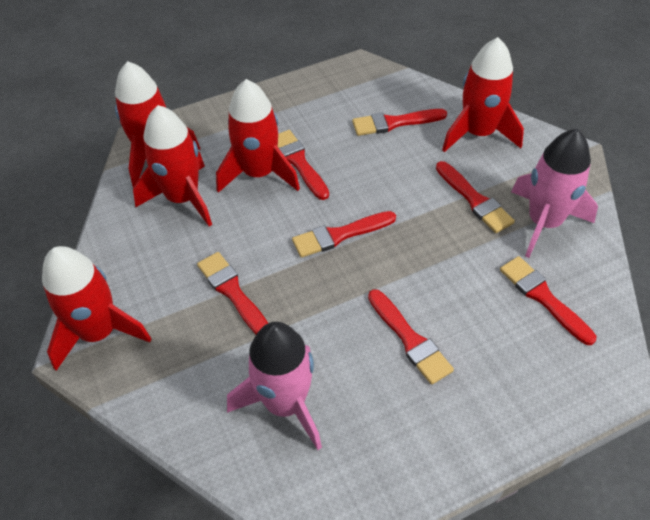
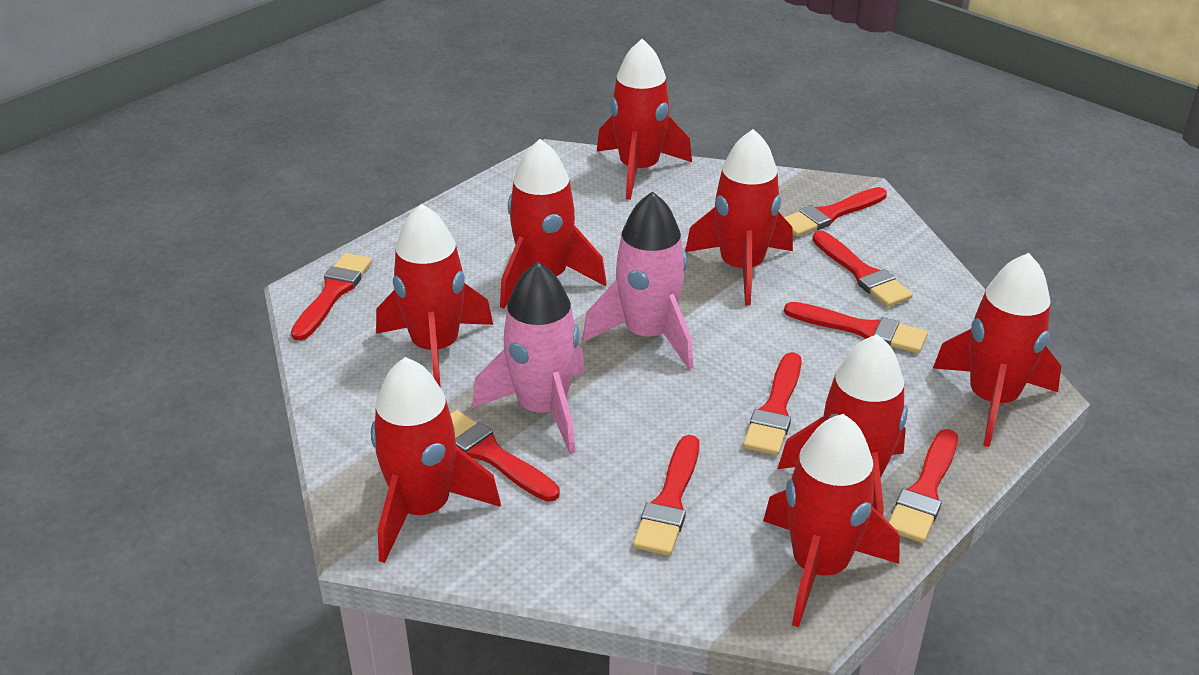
red brush: 7 -> 8
red rocket: 5 -> 8

